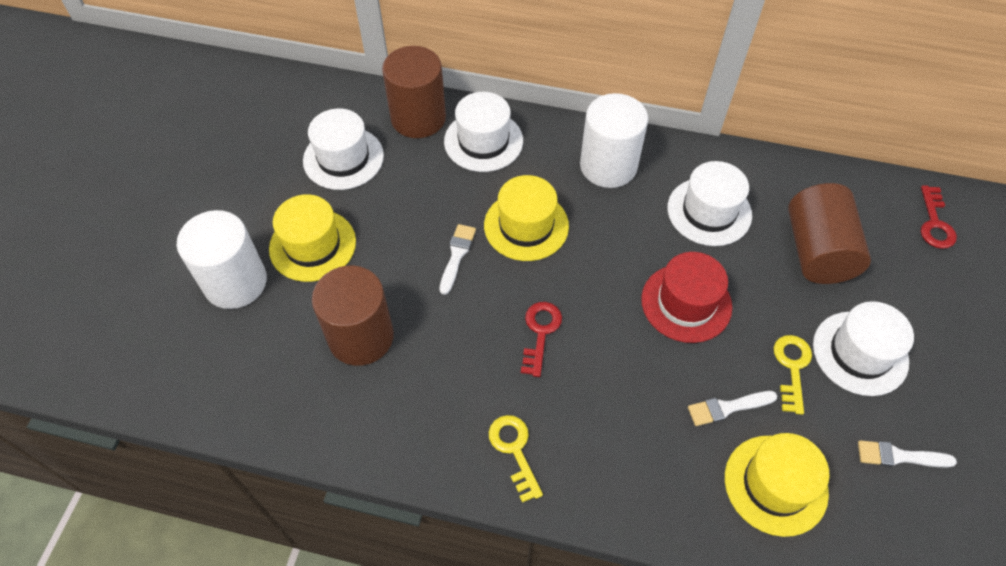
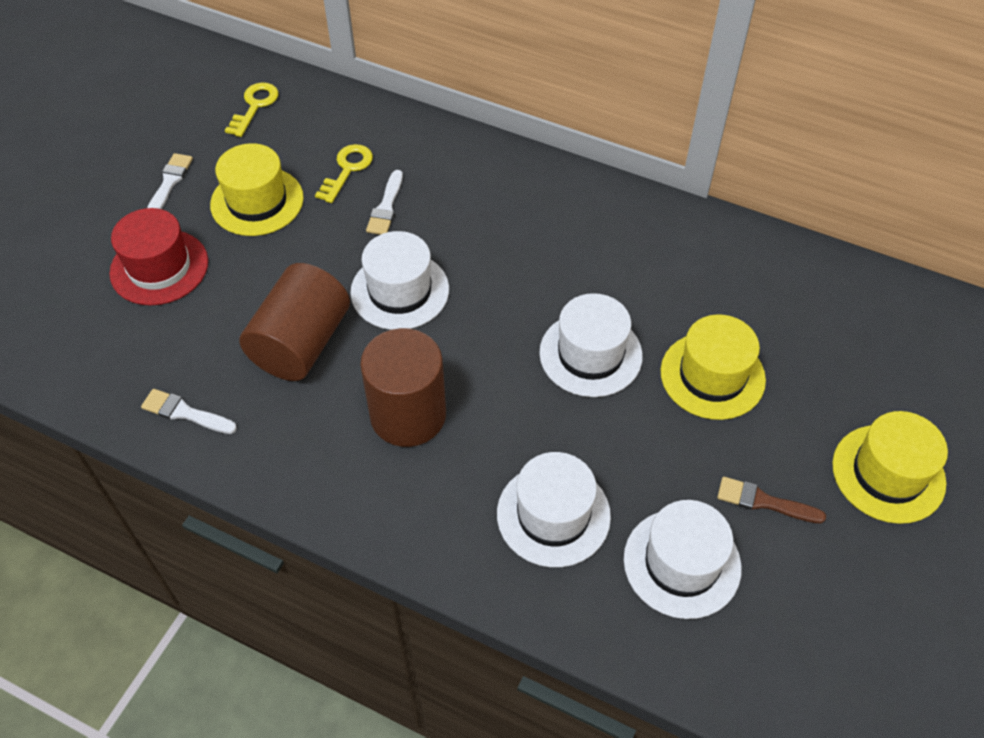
brown brush: 0 -> 1
brown cylinder: 3 -> 2
red key: 2 -> 0
white cylinder: 2 -> 0

